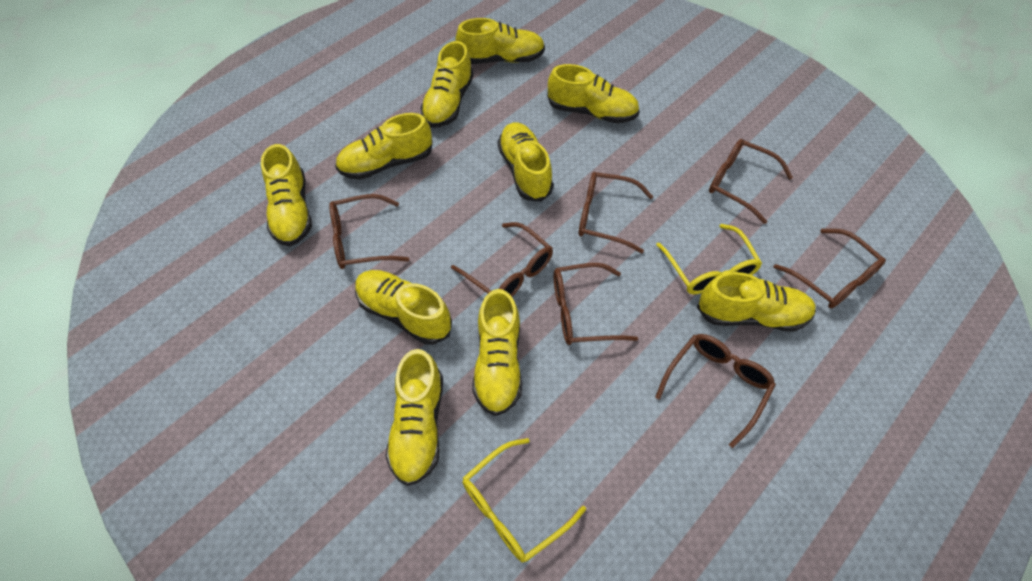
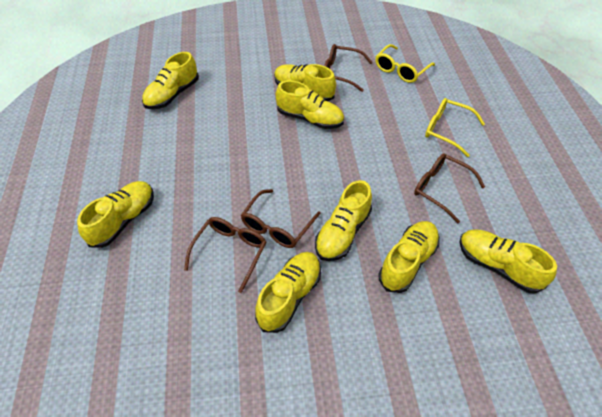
brown glasses: 7 -> 4
yellow shoe: 10 -> 8

